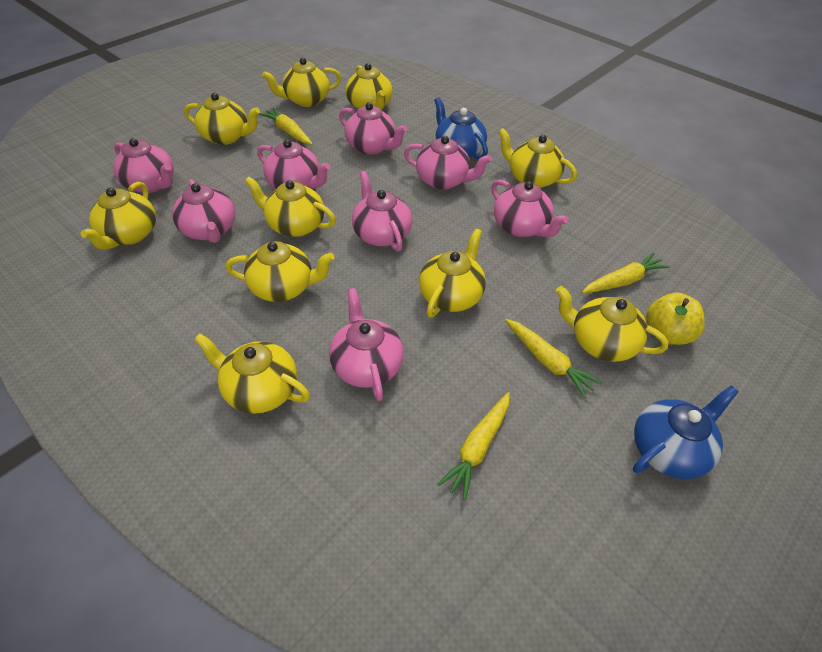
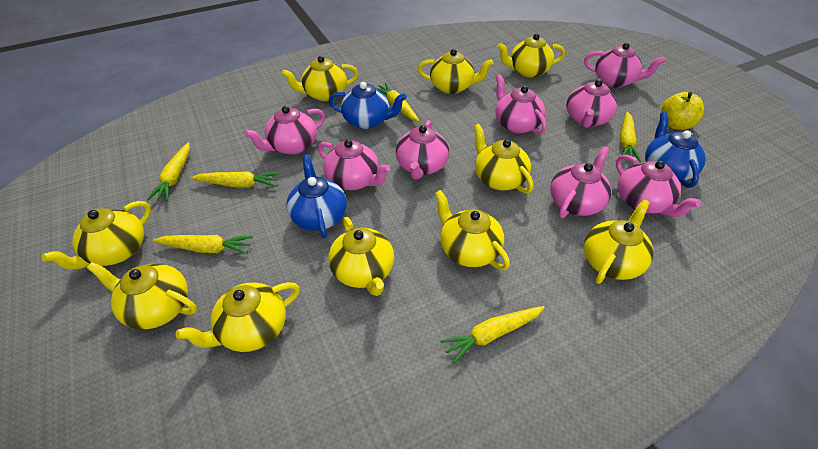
blue teapot: 2 -> 3
yellow carrot: 4 -> 6

